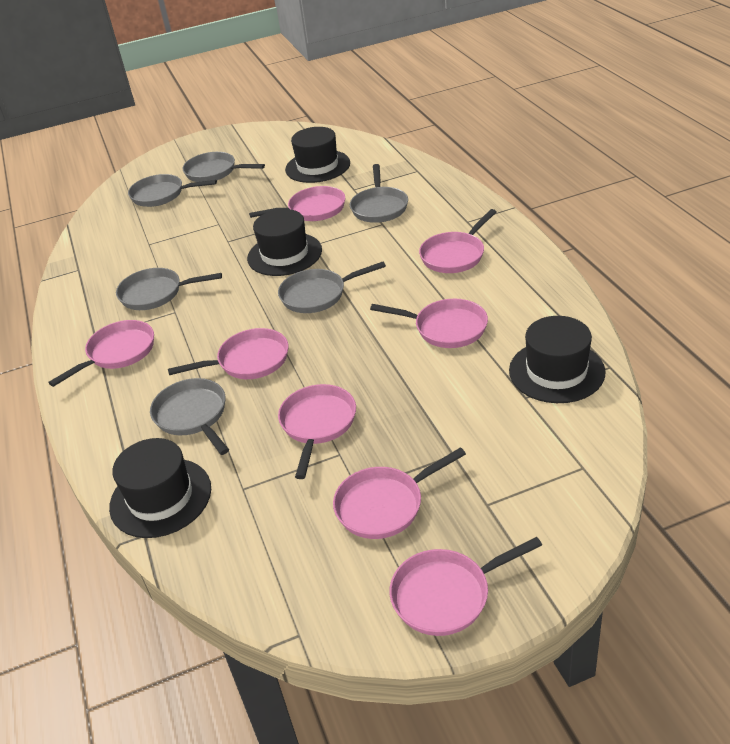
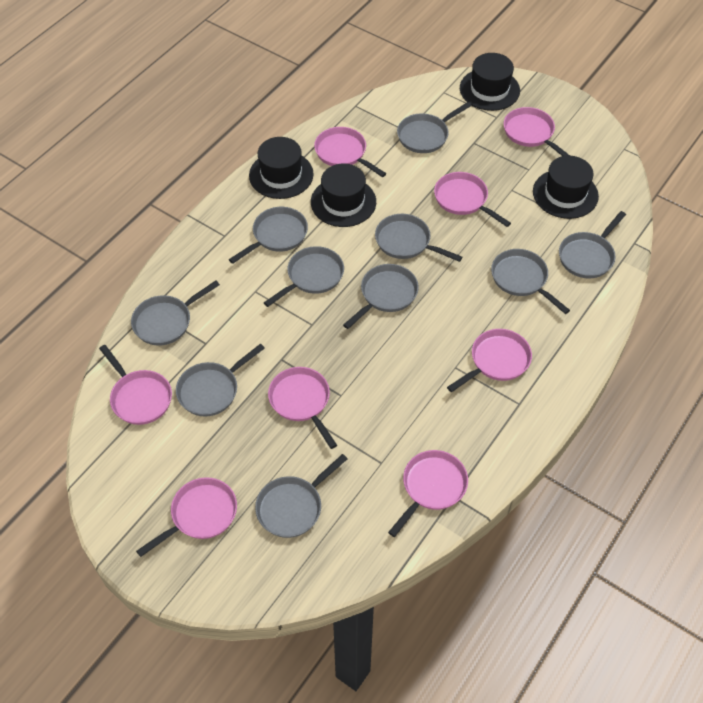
grey pan: 6 -> 10

